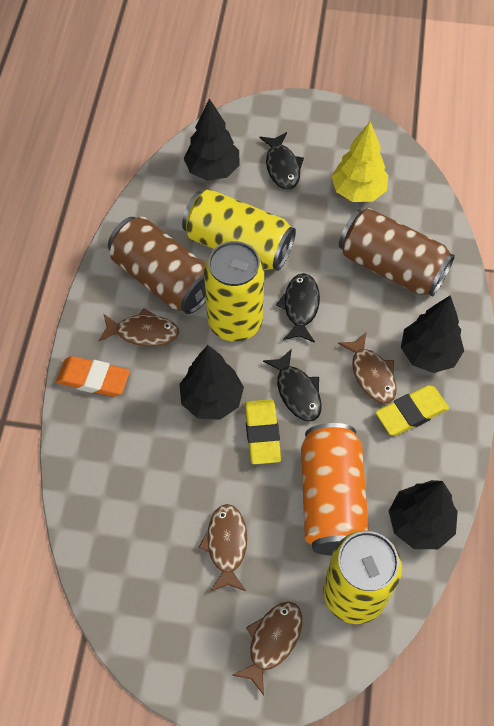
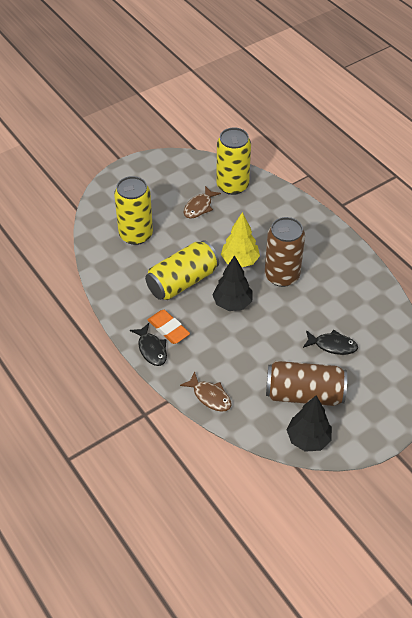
black fish: 3 -> 2
black tree: 4 -> 2
brown fish: 4 -> 2
orange can: 1 -> 0
yellow eraser: 2 -> 0

